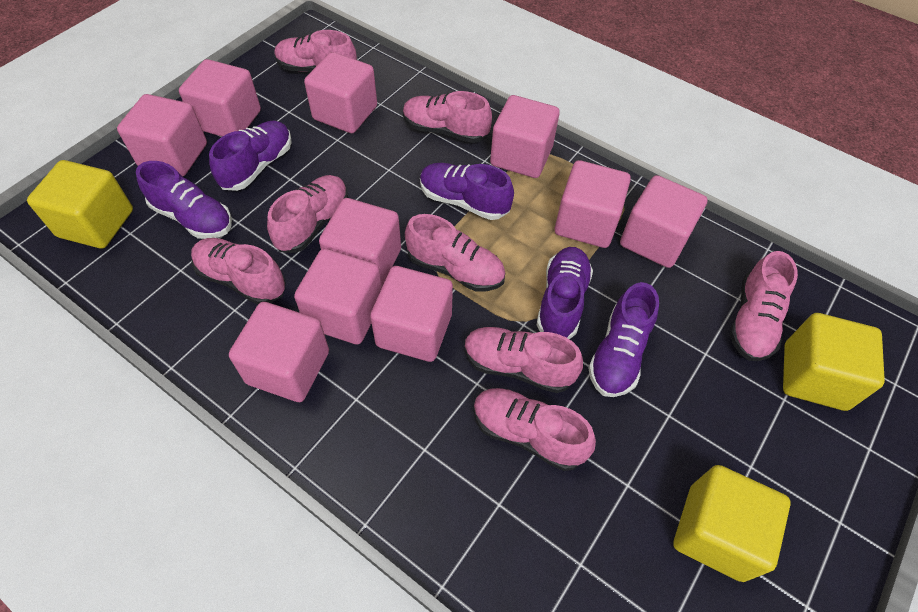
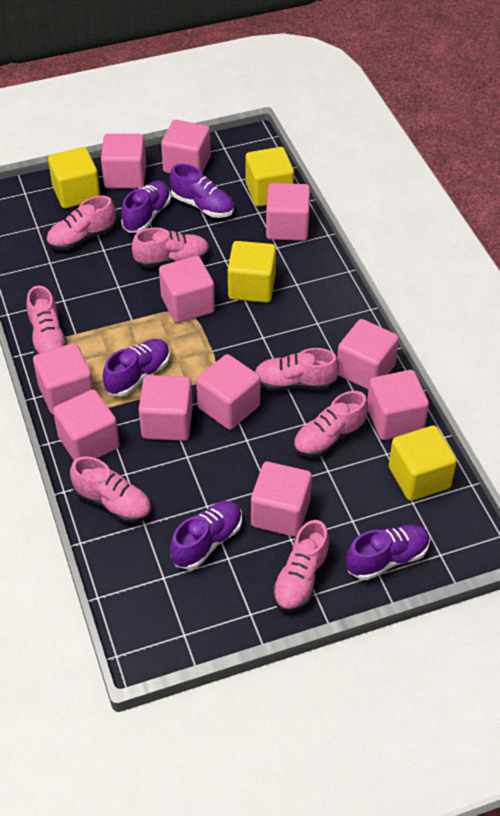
pink cube: 10 -> 11
pink shoe: 8 -> 7
yellow cube: 3 -> 4

